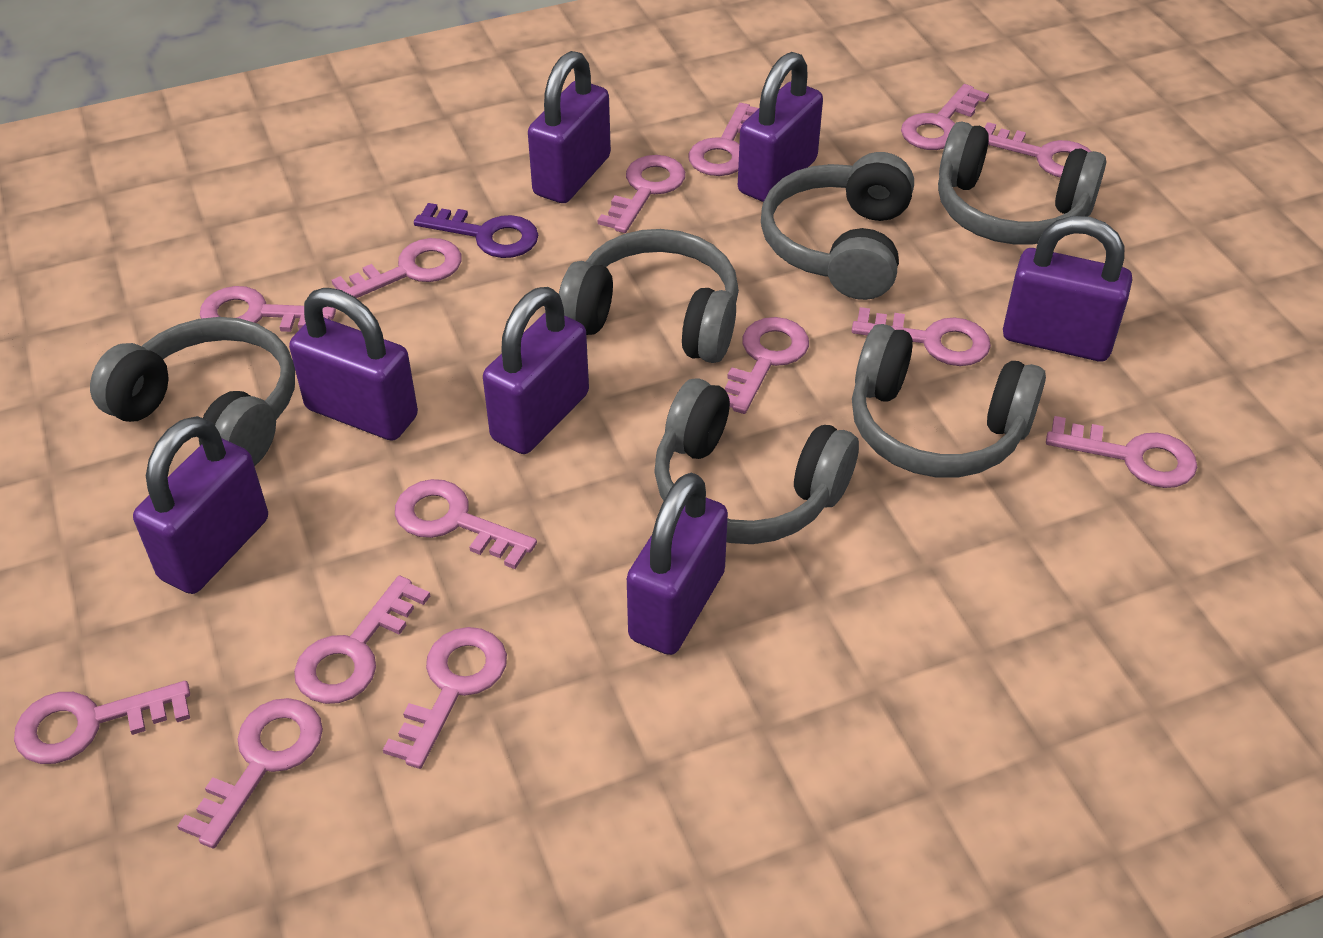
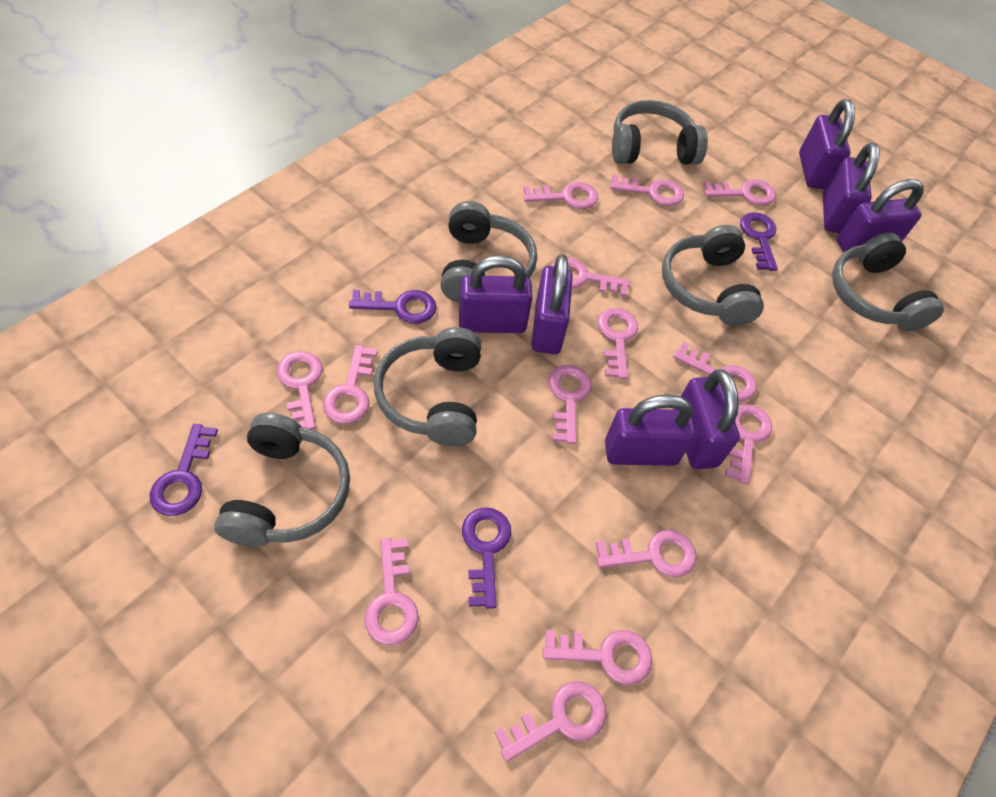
purple key: 1 -> 4

